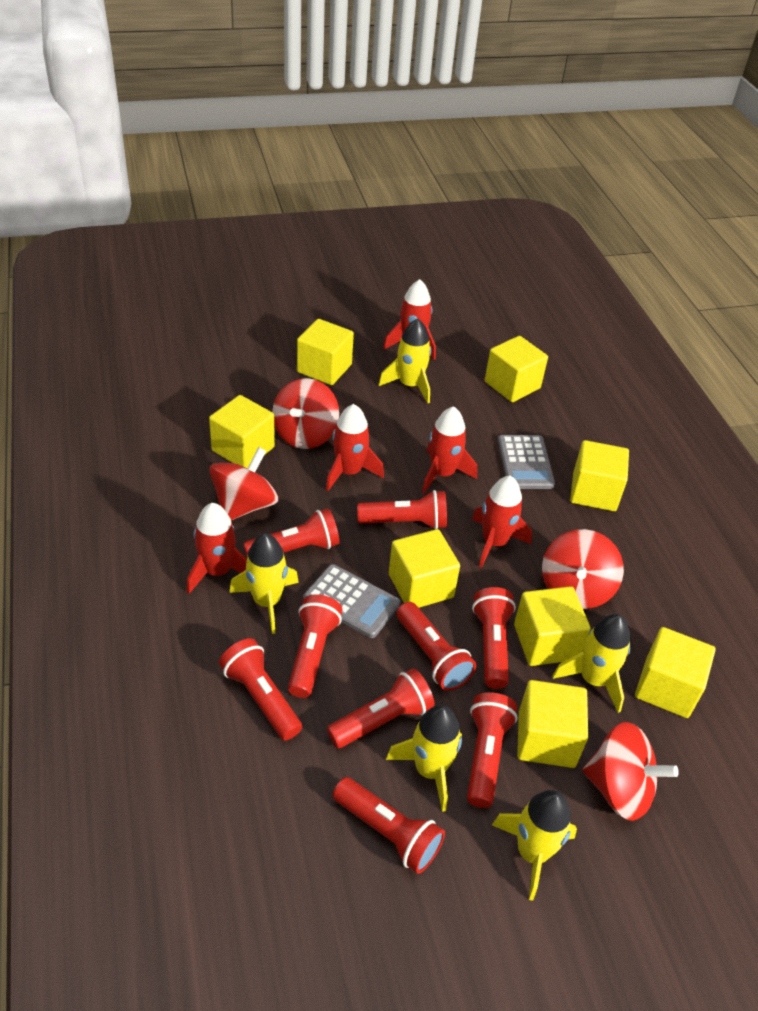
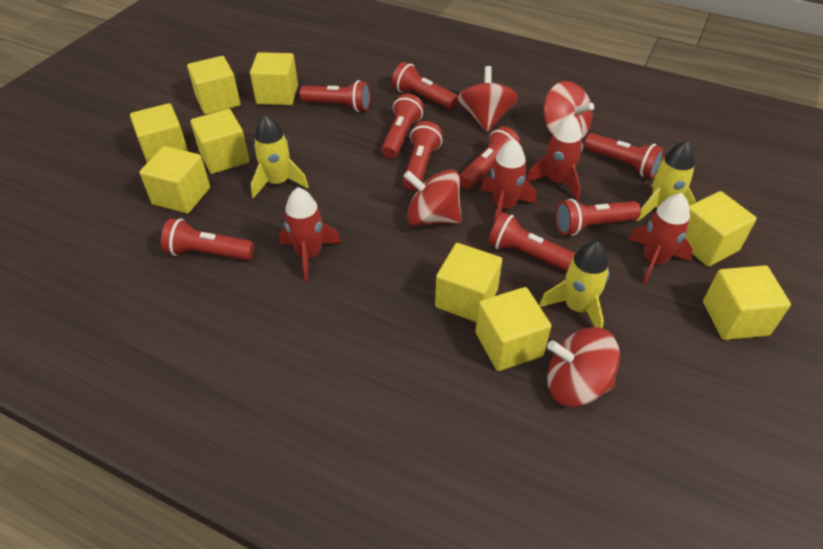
grey calculator: 2 -> 0
red rocket: 5 -> 4
yellow cube: 8 -> 9
yellow rocket: 5 -> 3

